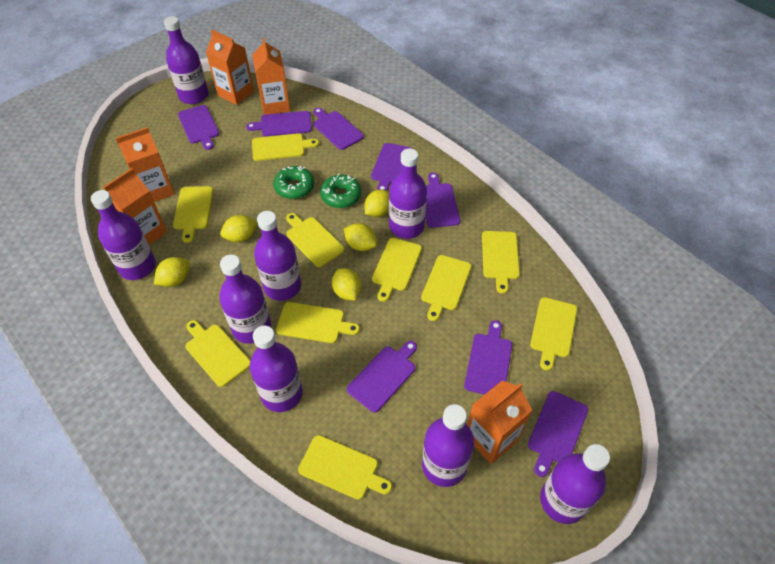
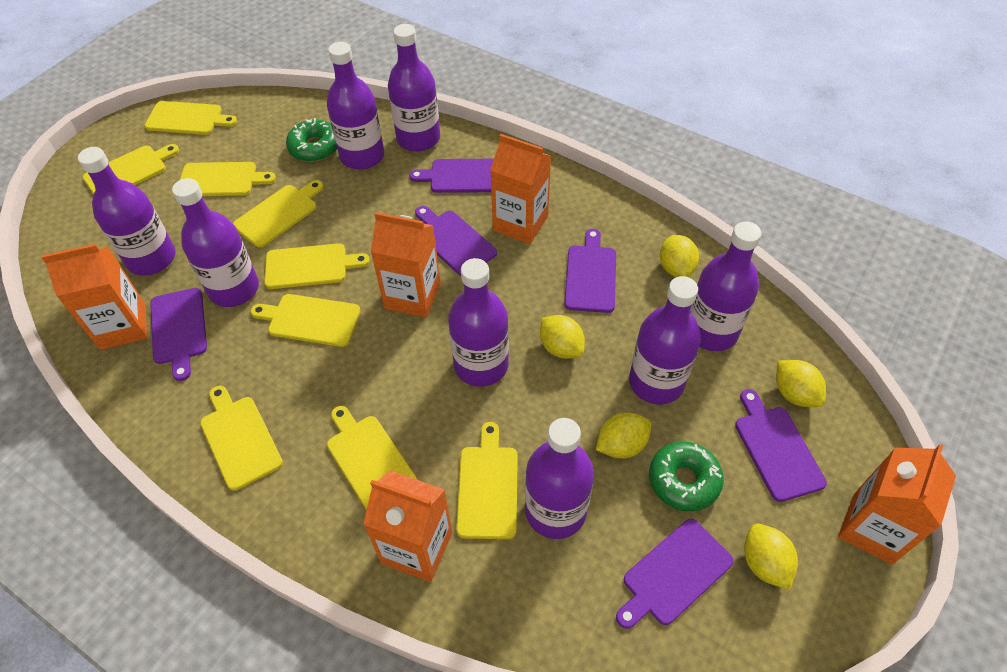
purple cutting board: 8 -> 6
yellow cutting board: 10 -> 9

